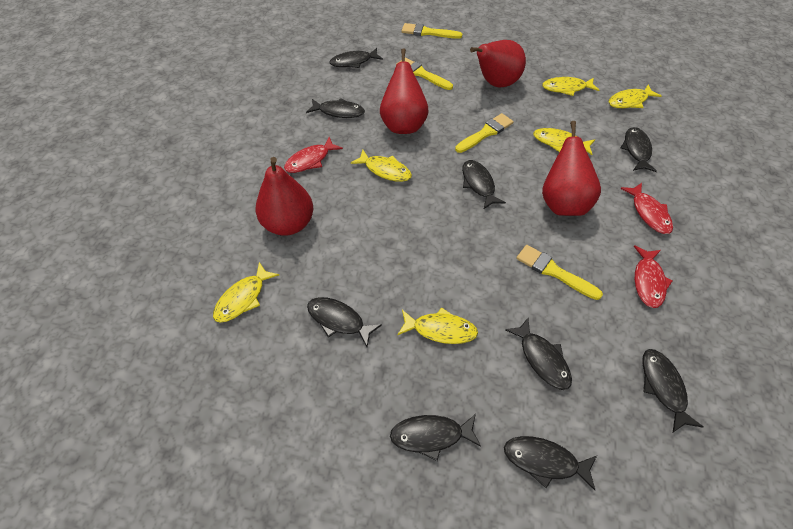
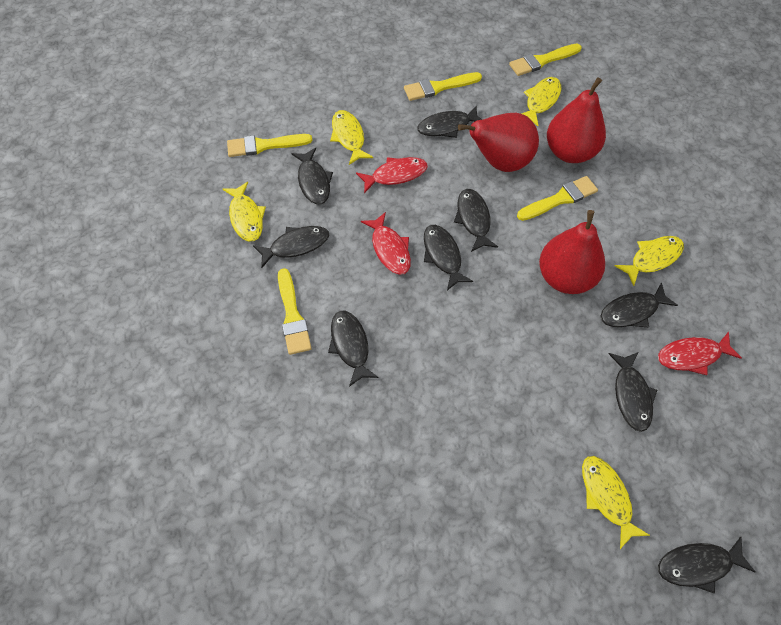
red pear: 4 -> 3
yellow brush: 4 -> 5
yellow fish: 6 -> 5

